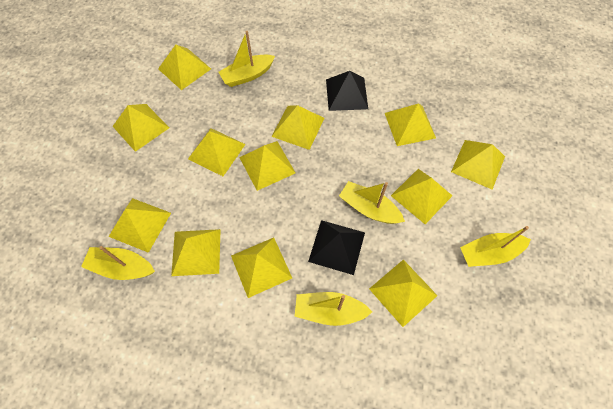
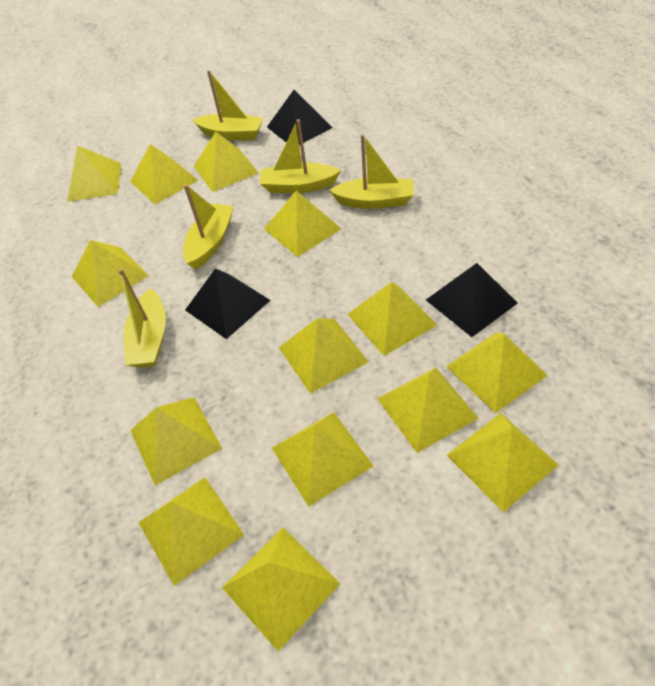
black pyramid: 2 -> 3
yellow pyramid: 12 -> 14

